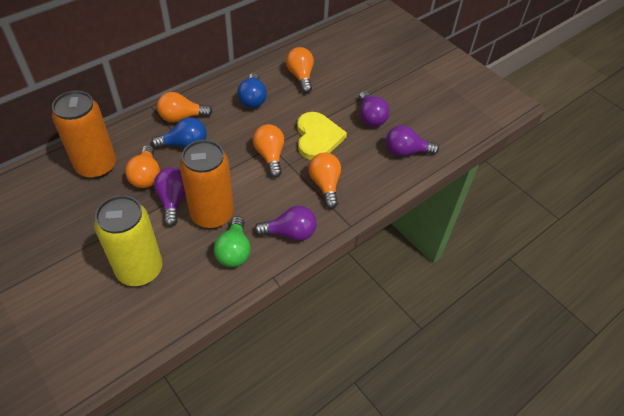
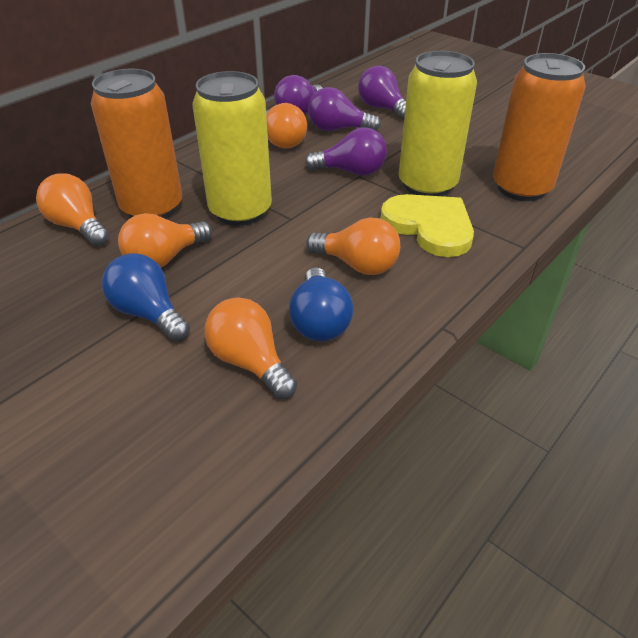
green light bulb: 1 -> 0
yellow can: 1 -> 2

